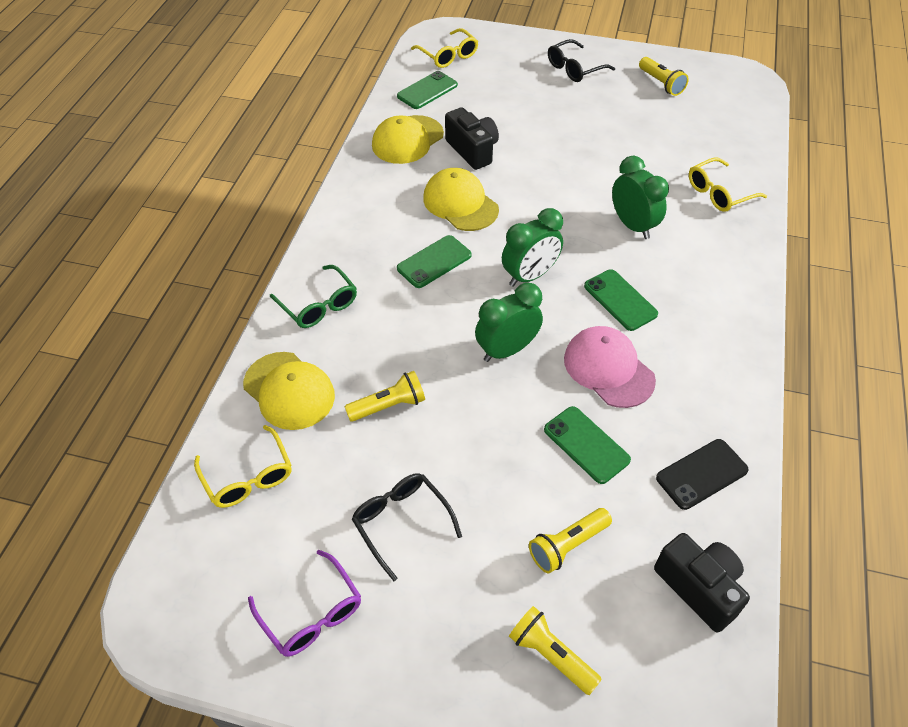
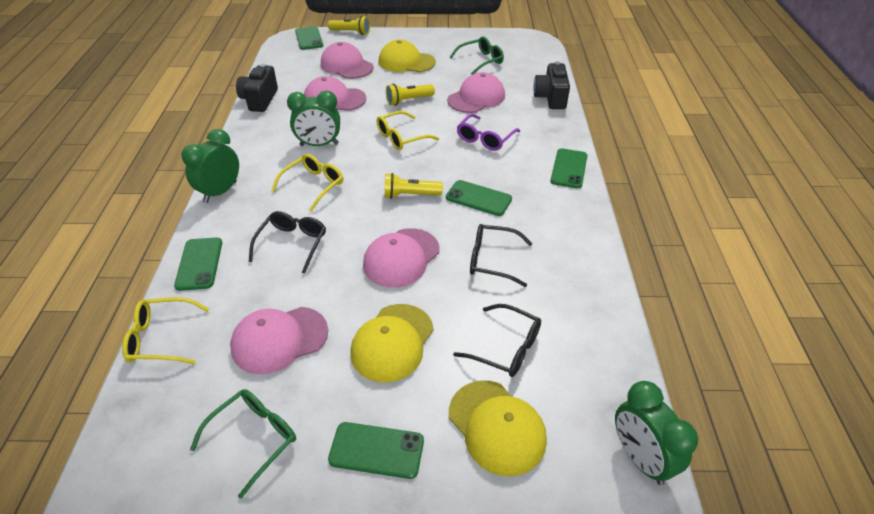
black glasses: 2 -> 3
black phone: 1 -> 0
green glasses: 1 -> 2
green phone: 4 -> 5
pink cap: 1 -> 5
yellow flashlight: 4 -> 3

